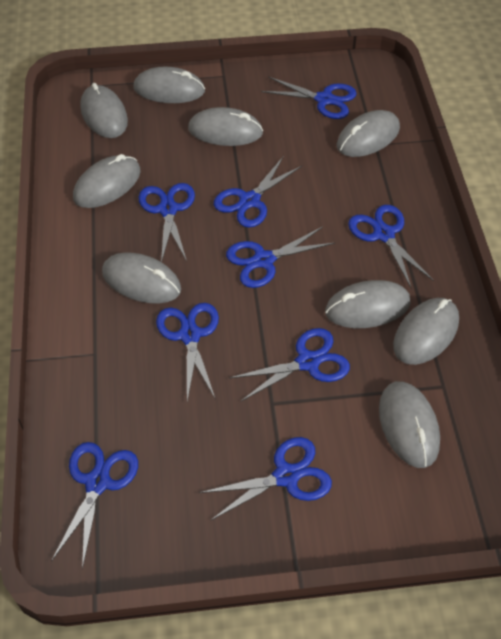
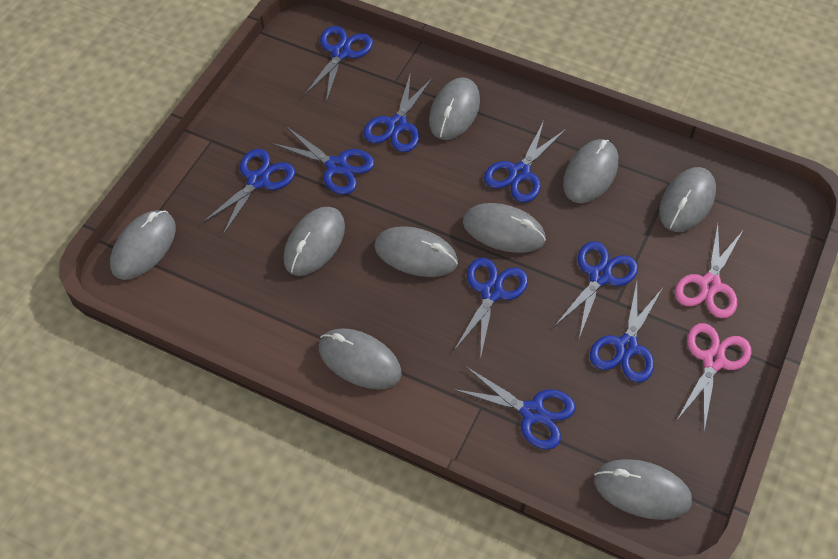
pink scissors: 0 -> 2

